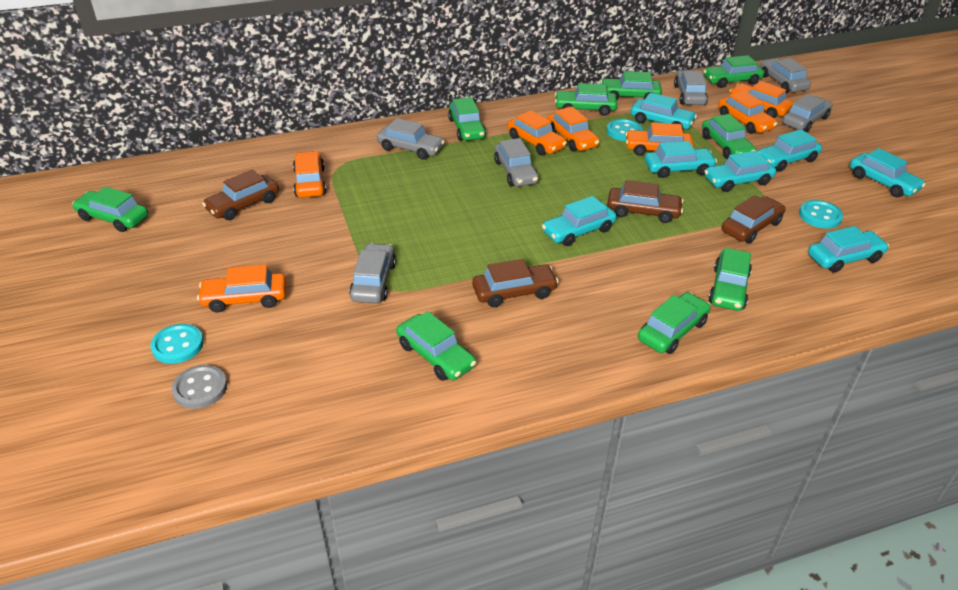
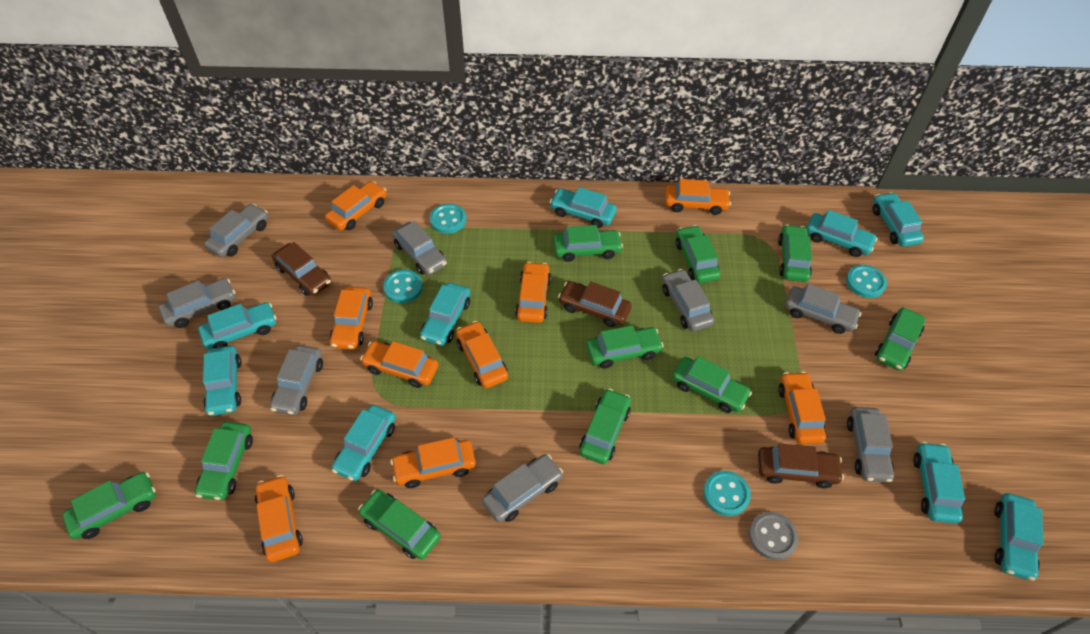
brown car: 4 -> 3
green car: 9 -> 10
grey car: 6 -> 8
orange car: 7 -> 9
turquoise button: 3 -> 4
turquoise car: 7 -> 9

